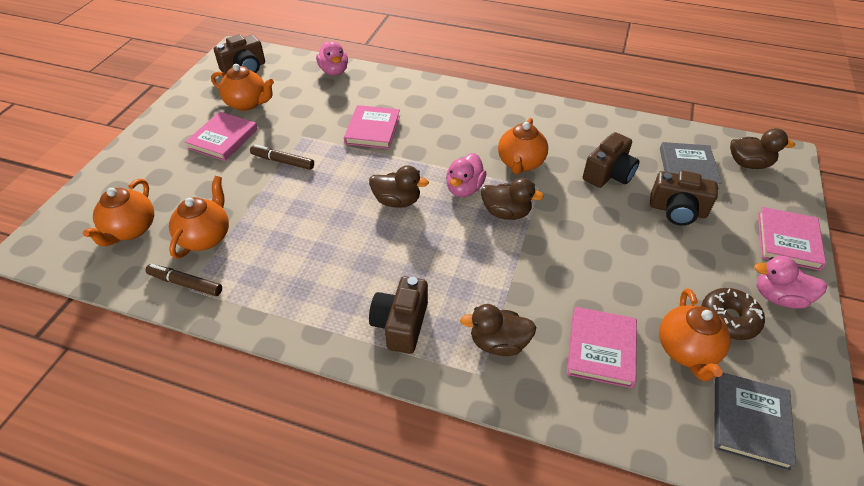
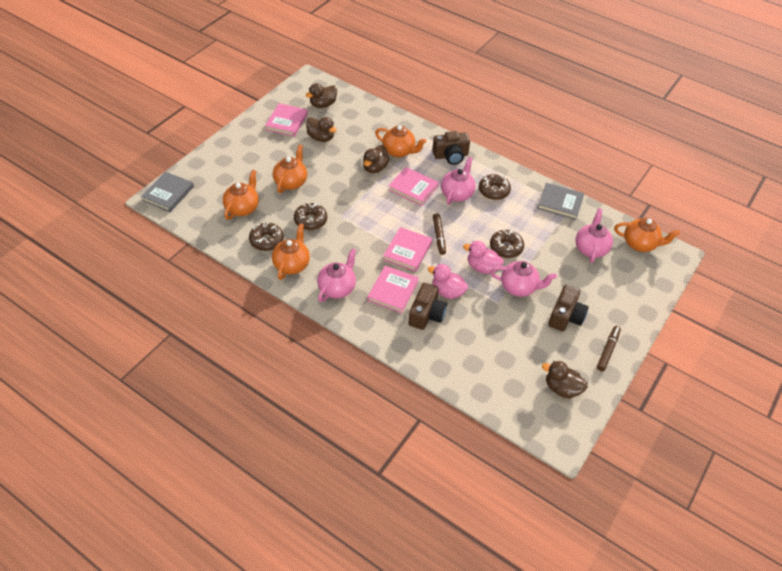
brown camera: 4 -> 3
brown donut: 1 -> 4
pink duck: 3 -> 2
pink teapot: 0 -> 4

